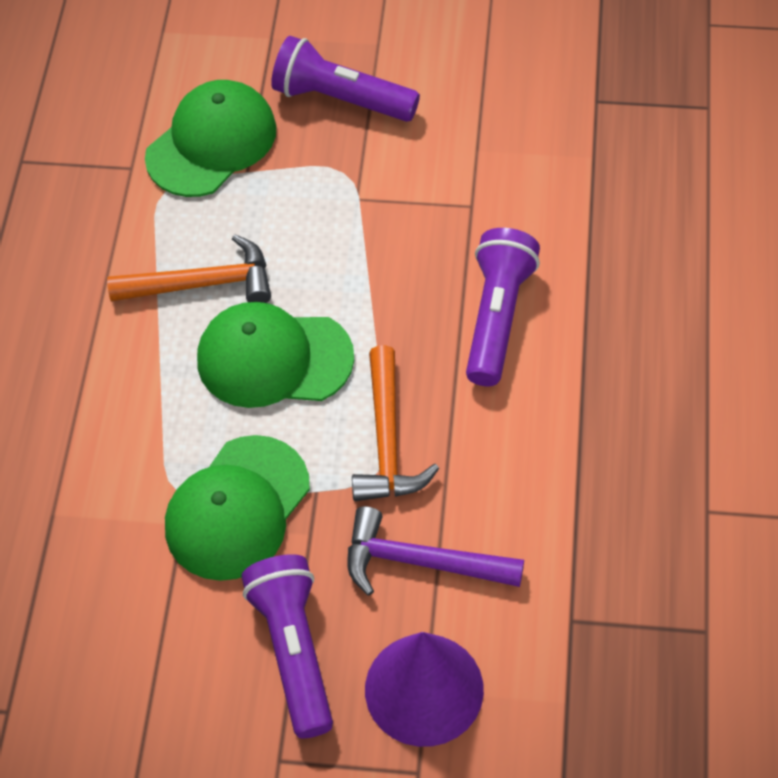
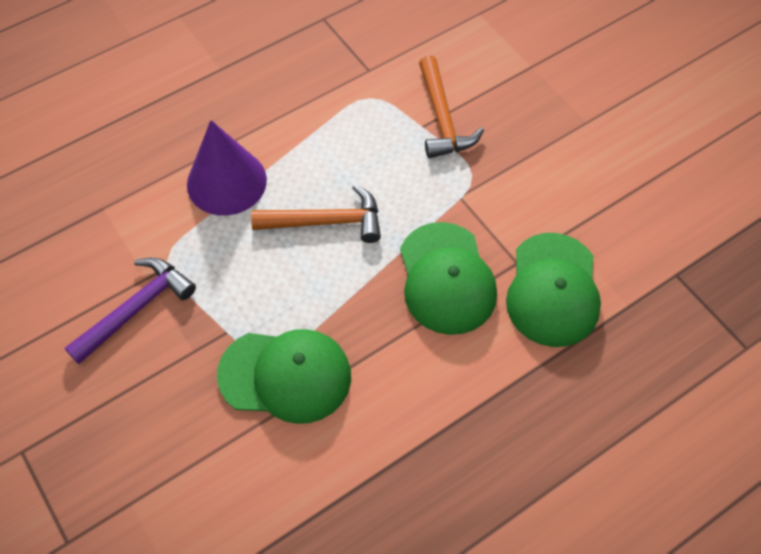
purple flashlight: 3 -> 0

